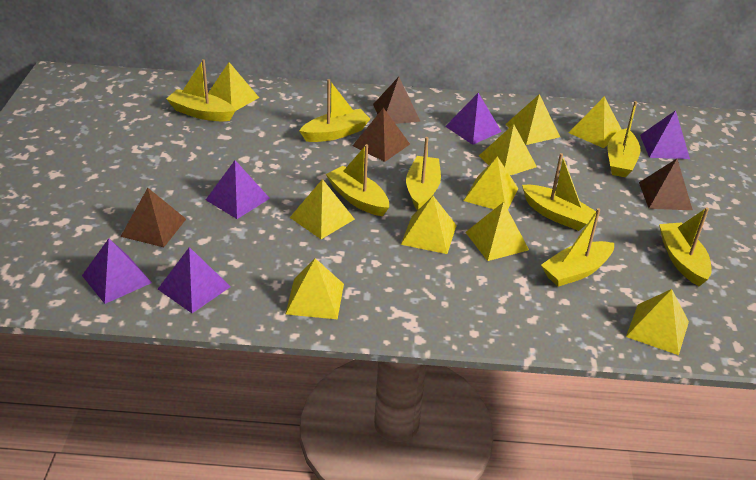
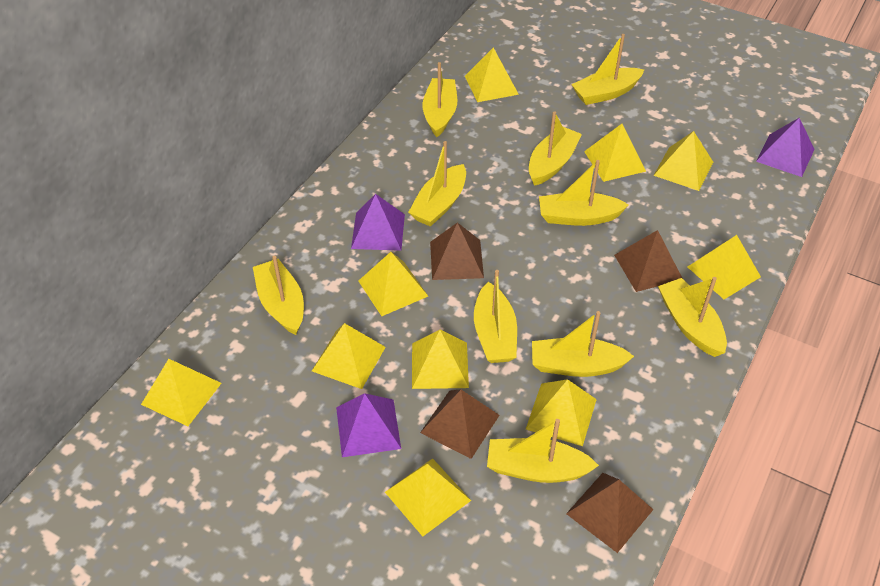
purple pyramid: 5 -> 3
yellow boat: 8 -> 10

